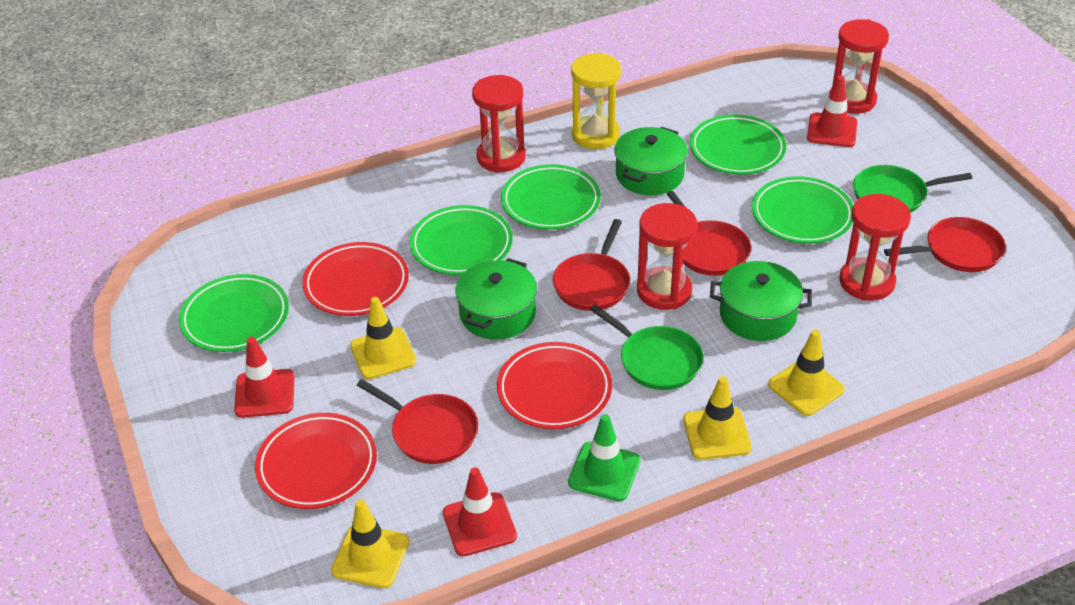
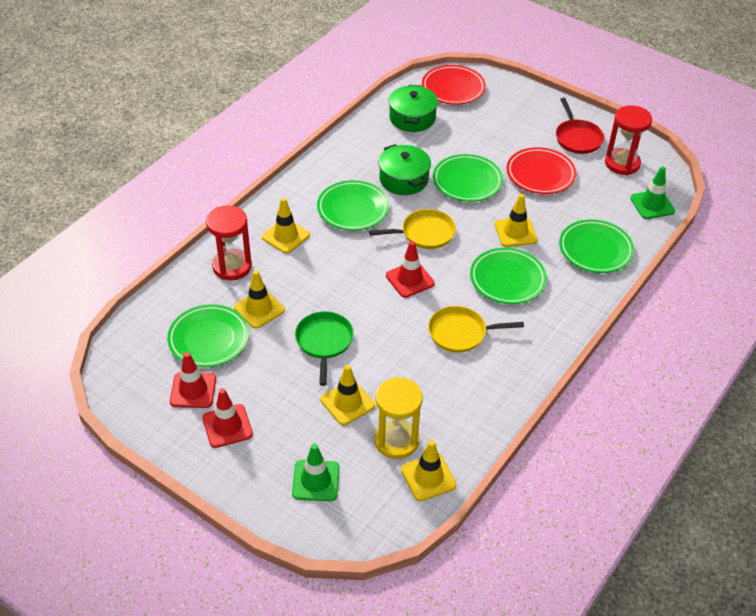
green pan: 2 -> 1
green pot: 3 -> 2
green traffic cone: 1 -> 2
red hourglass: 4 -> 2
red pan: 4 -> 1
red plate: 3 -> 2
yellow pan: 0 -> 2
yellow traffic cone: 4 -> 5

